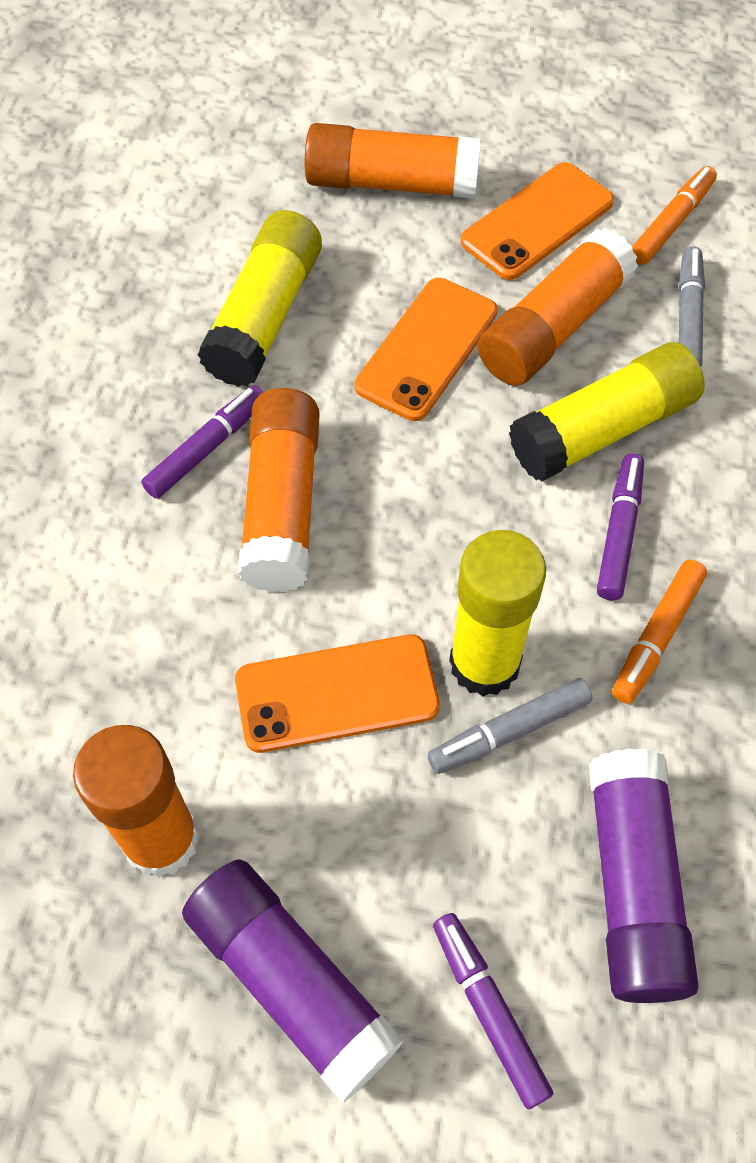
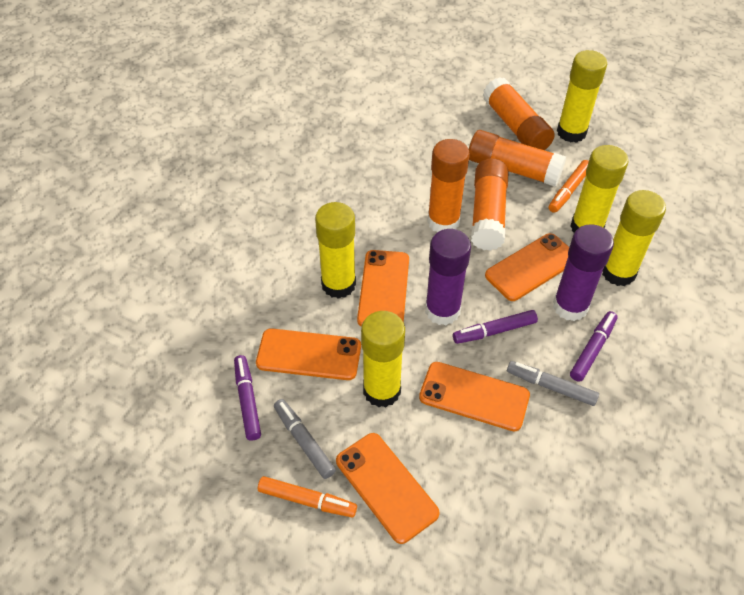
orange phone: 3 -> 5
yellow glue stick: 3 -> 5

